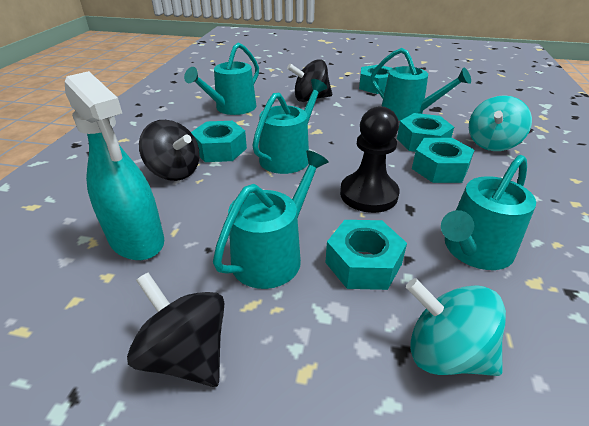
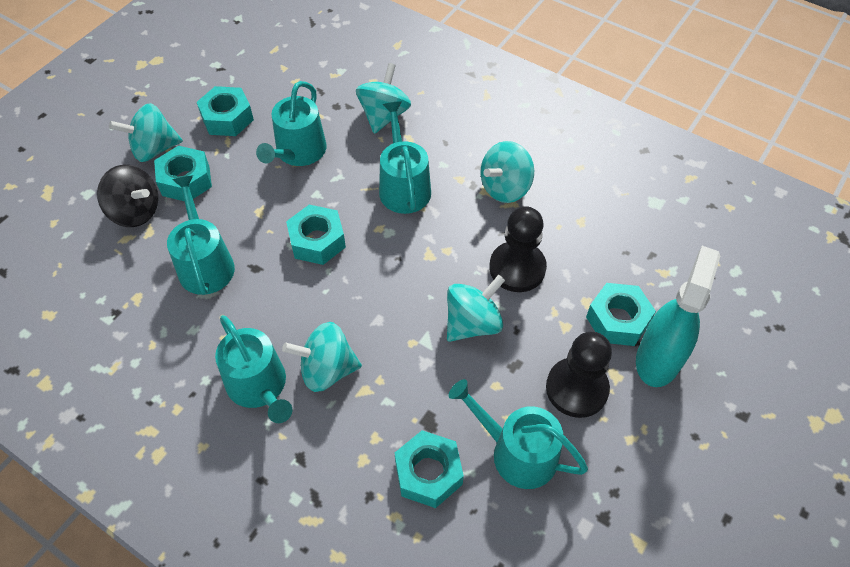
black pawn: 1 -> 2
black spinning top: 3 -> 1
turquoise spinning top: 2 -> 5

